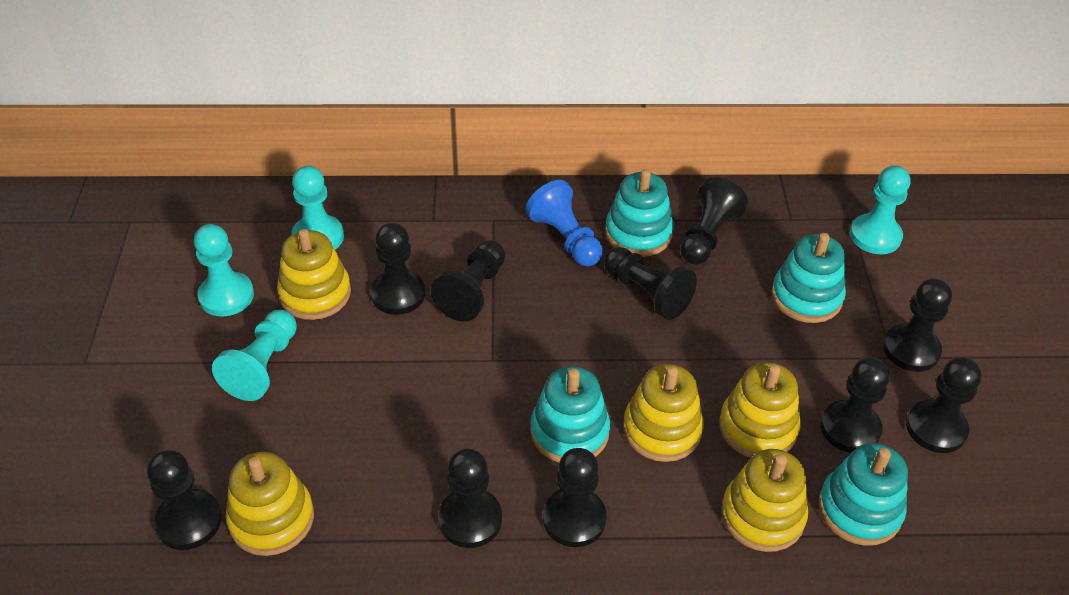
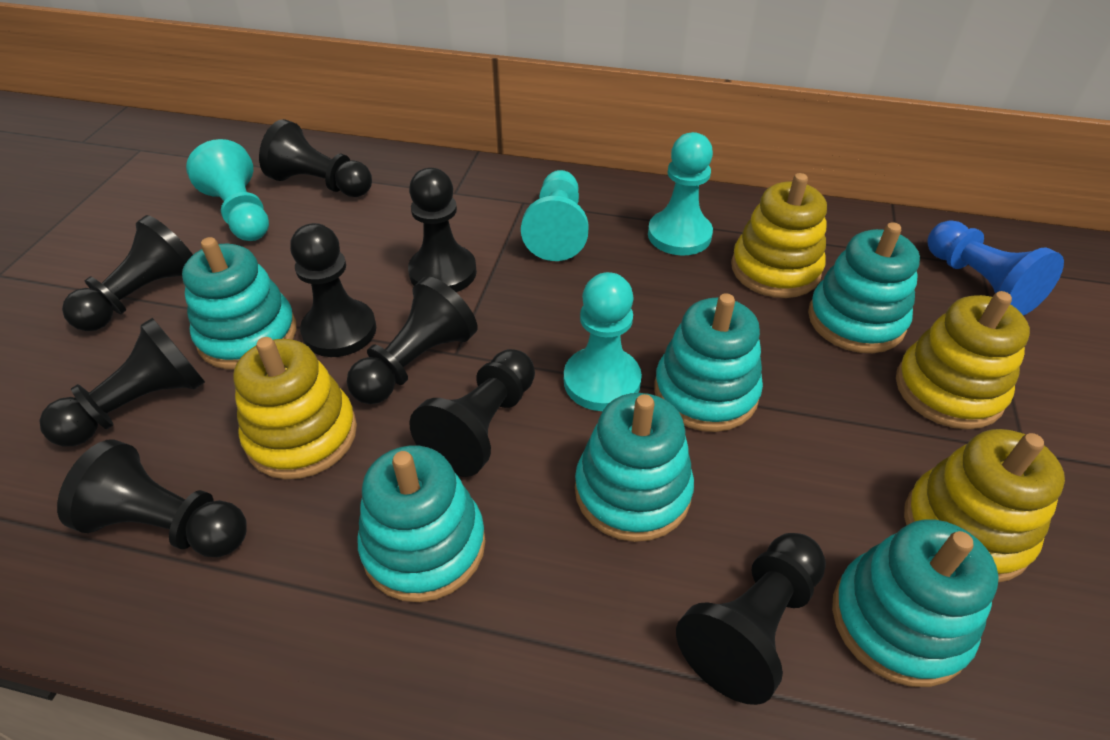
black pawn: 10 -> 9
turquoise stacking toy: 4 -> 6
yellow stacking toy: 5 -> 4

